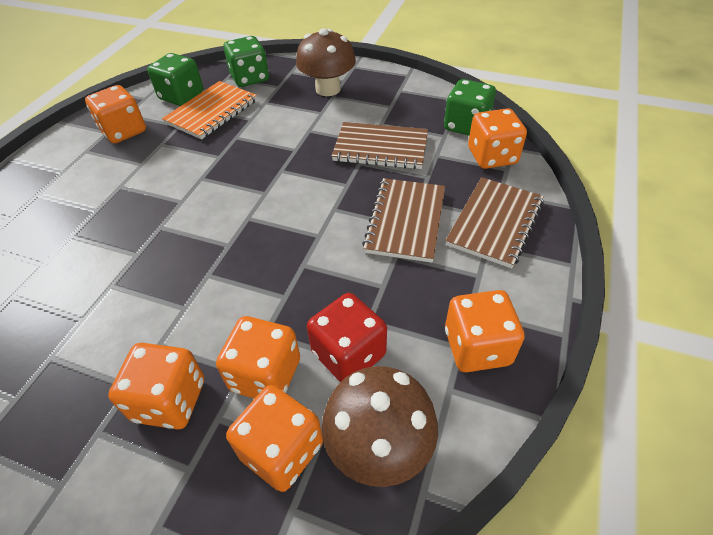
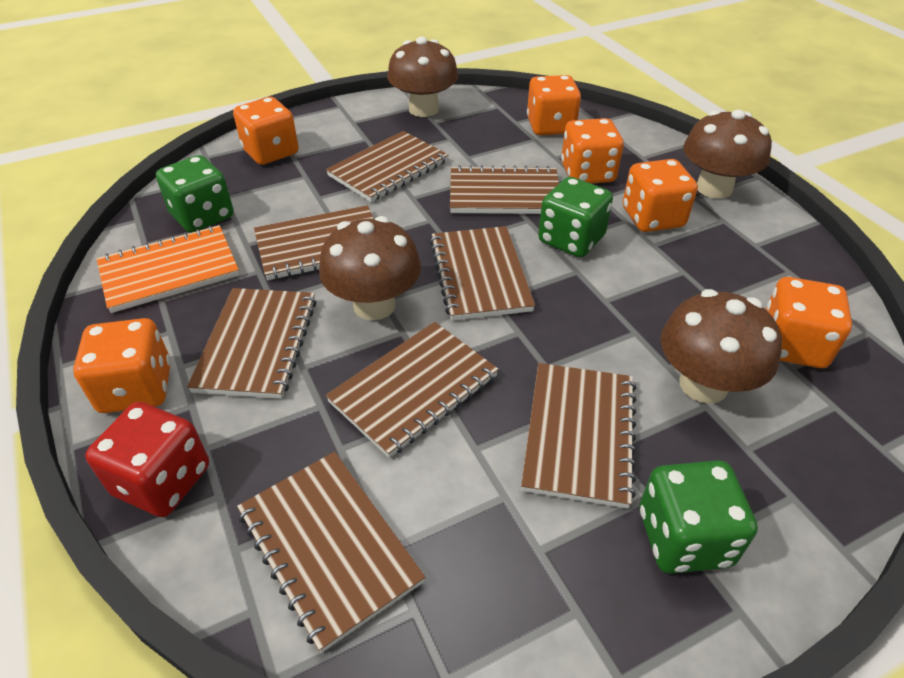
brown mushroom: 2 -> 4
brown notebook: 3 -> 8

